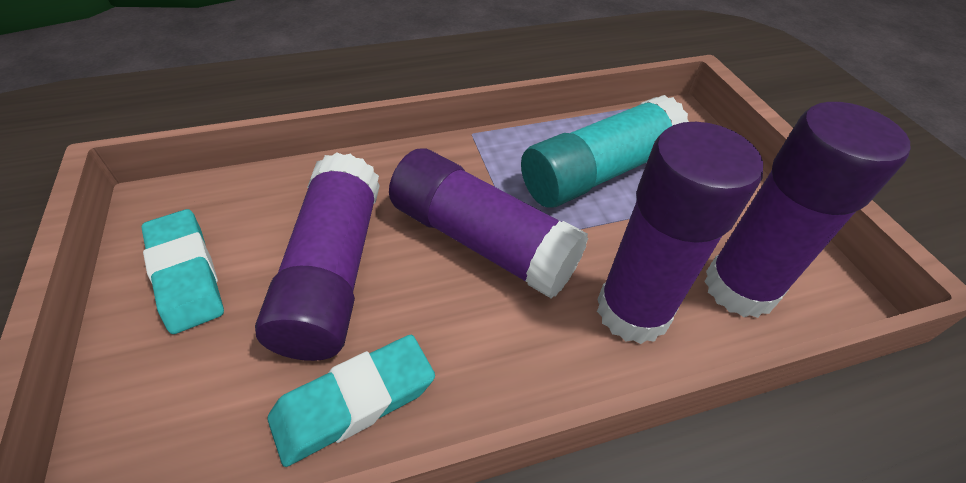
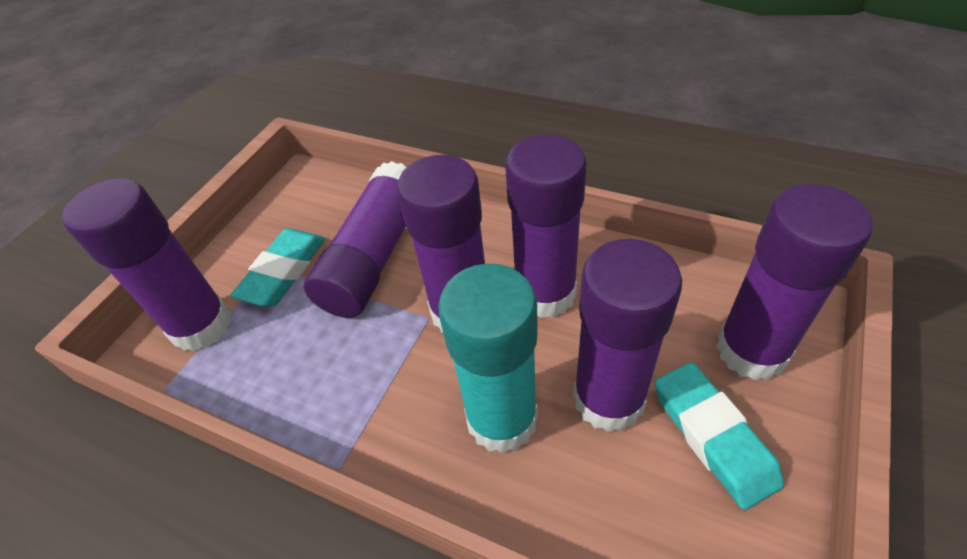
purple glue stick: 4 -> 6

